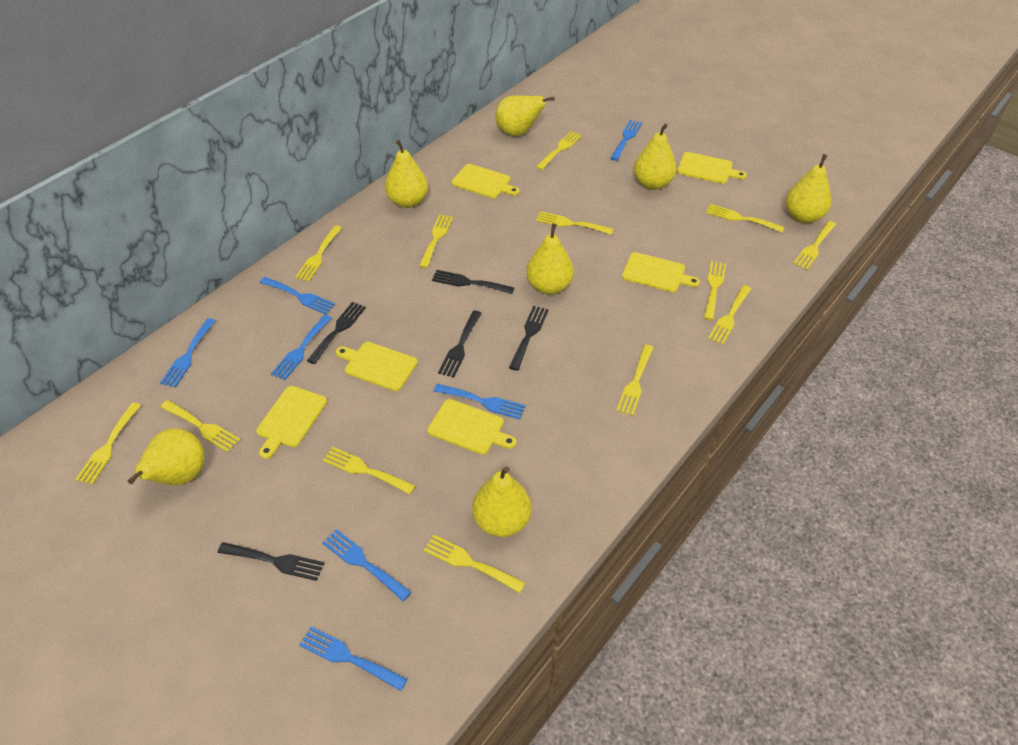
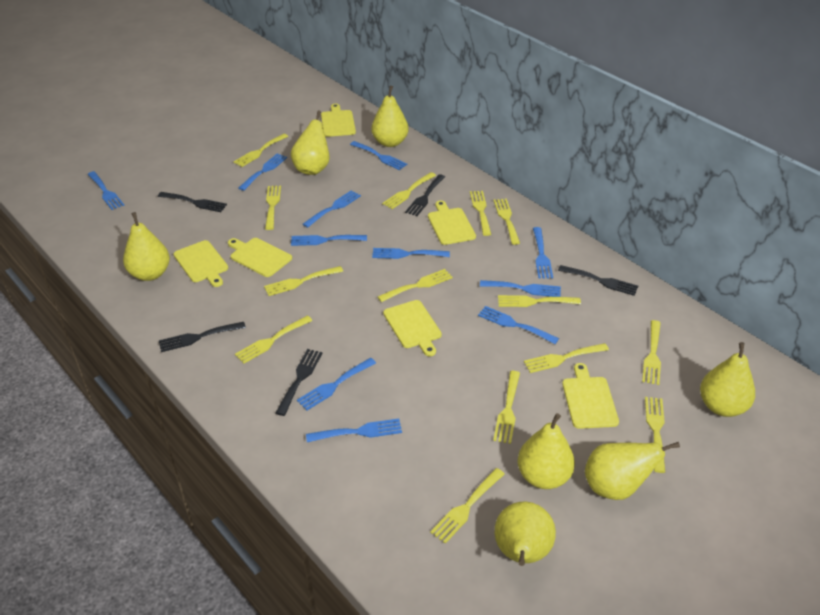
blue fork: 7 -> 11
yellow fork: 13 -> 14

